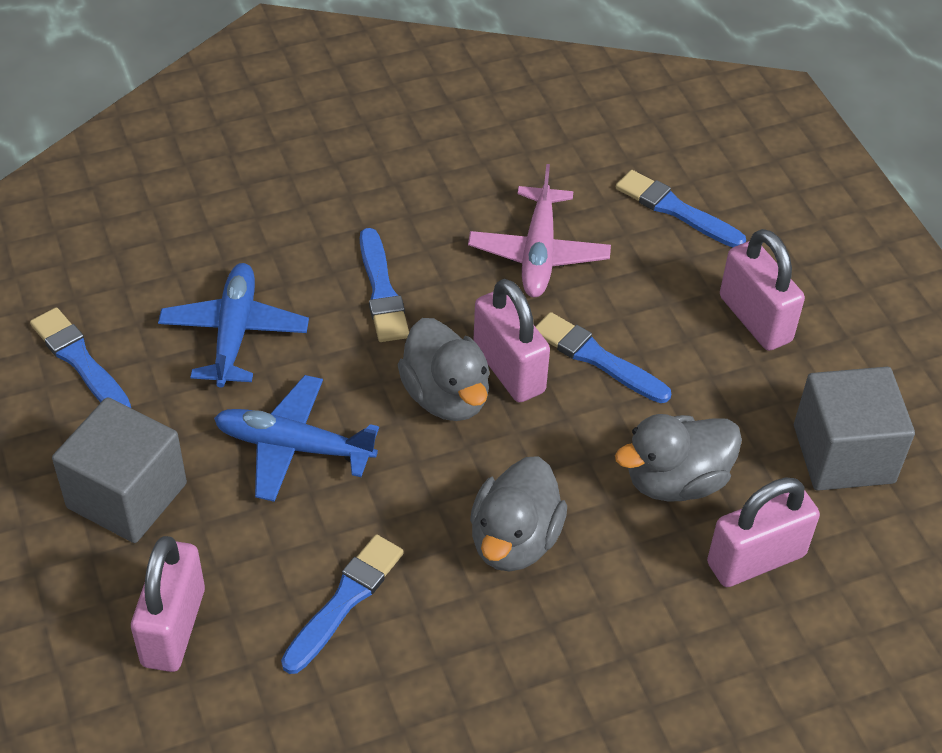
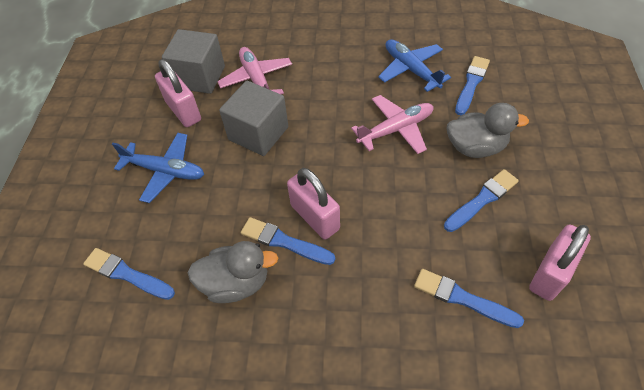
grey duck: 3 -> 2
pink padlock: 4 -> 3
pink plane: 1 -> 2

